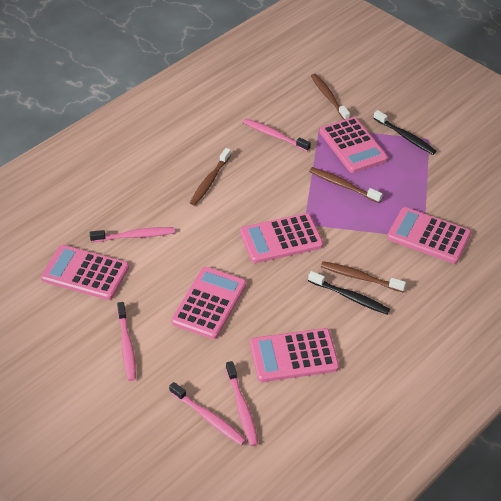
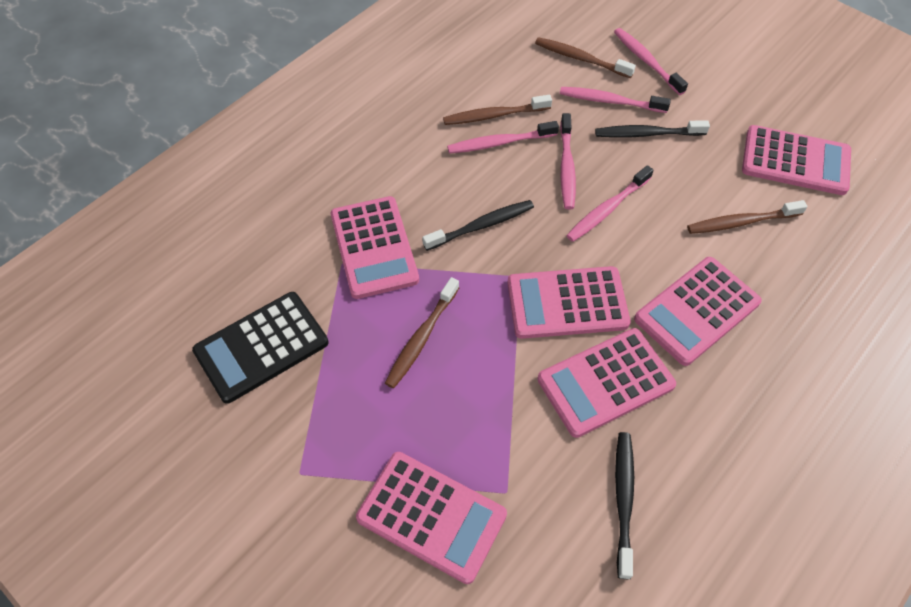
black calculator: 0 -> 1
black toothbrush: 2 -> 3

